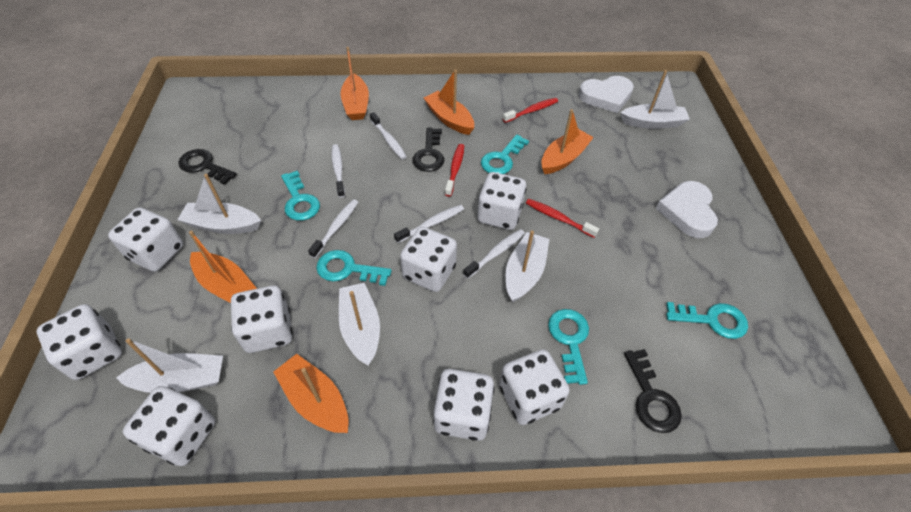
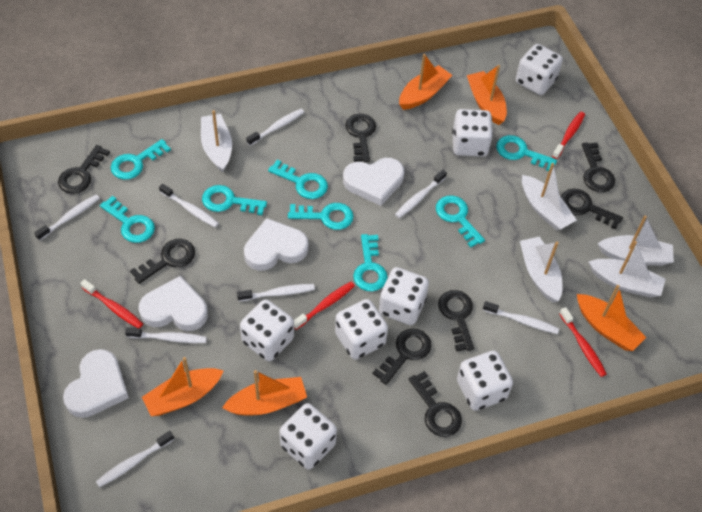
black key: 3 -> 8
red toothbrush: 3 -> 4
turquoise key: 5 -> 8
white dice: 8 -> 7
white heart: 2 -> 4
white toothbrush: 5 -> 8

